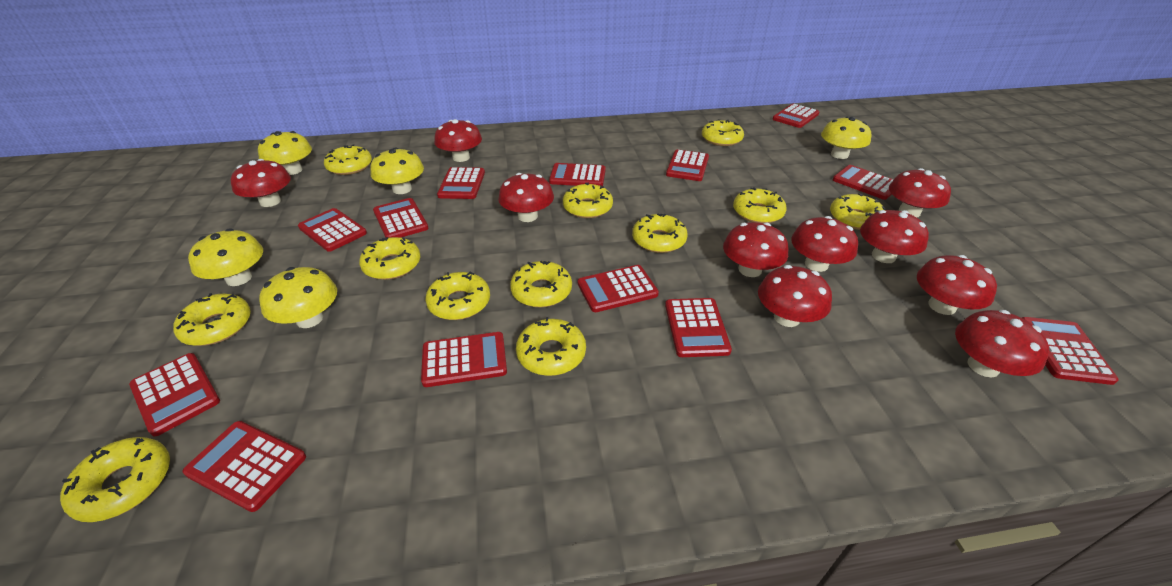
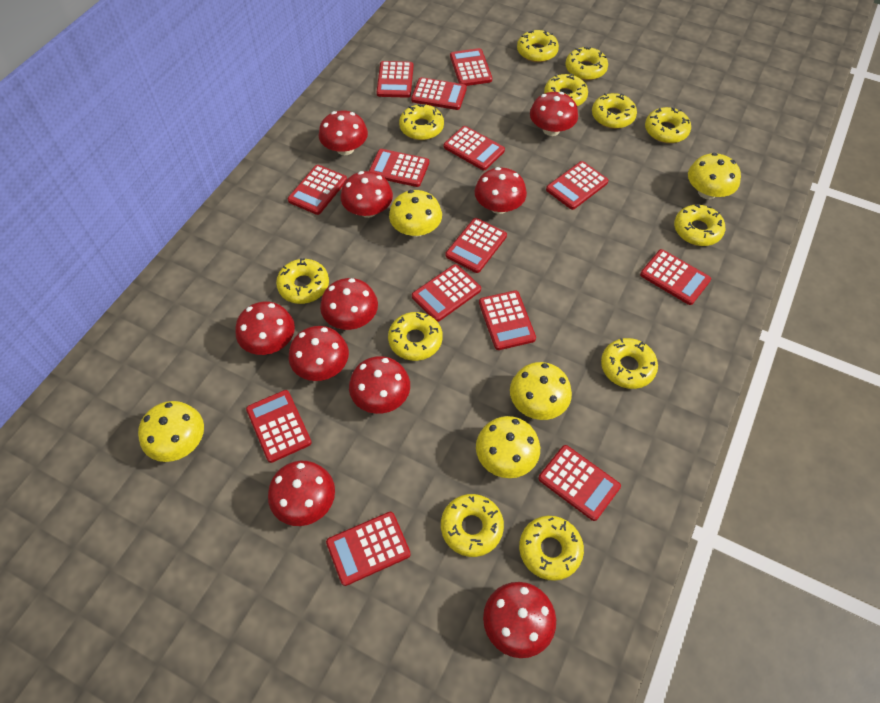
red calculator: 13 -> 14

